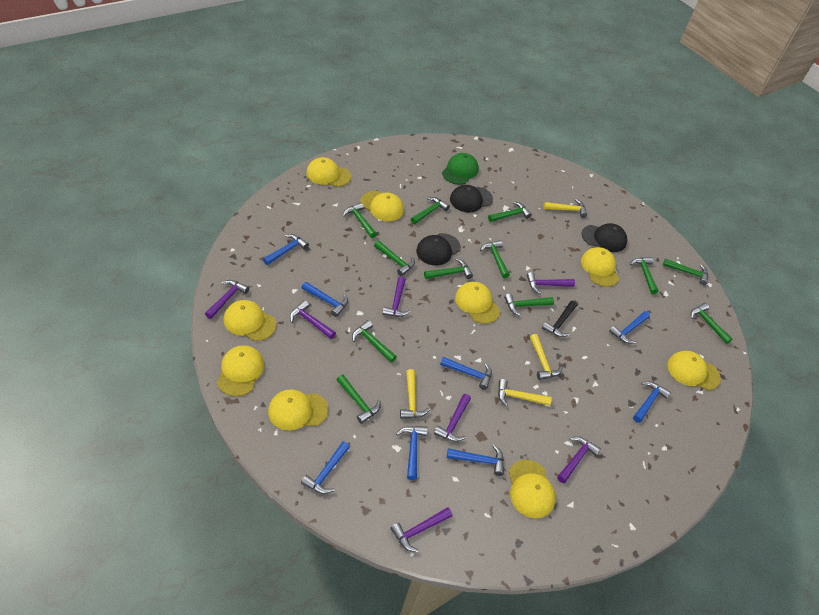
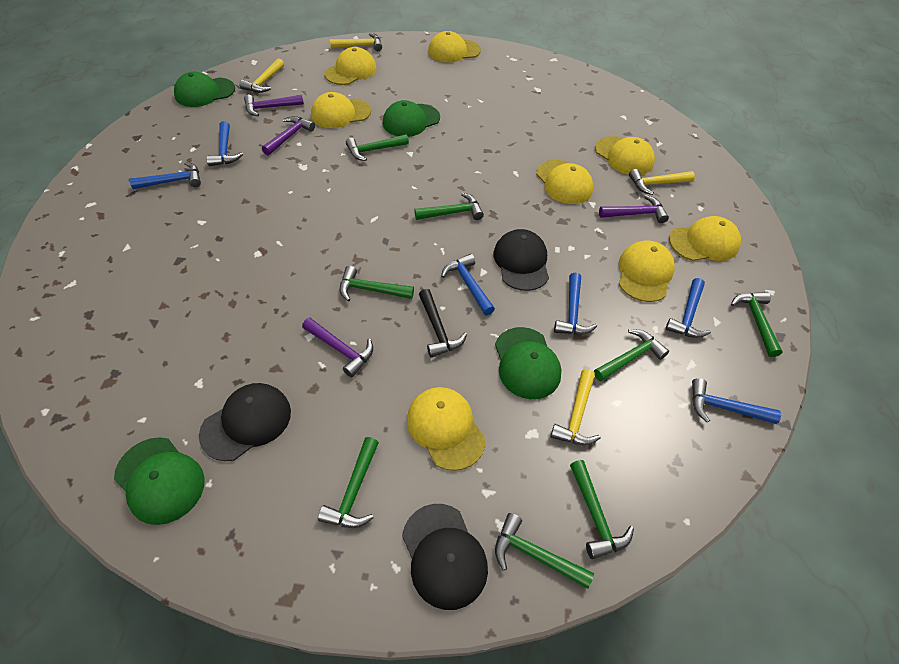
blue hammer: 8 -> 6
green cap: 1 -> 4
green hammer: 12 -> 8
purple hammer: 7 -> 4
yellow cap: 9 -> 8

